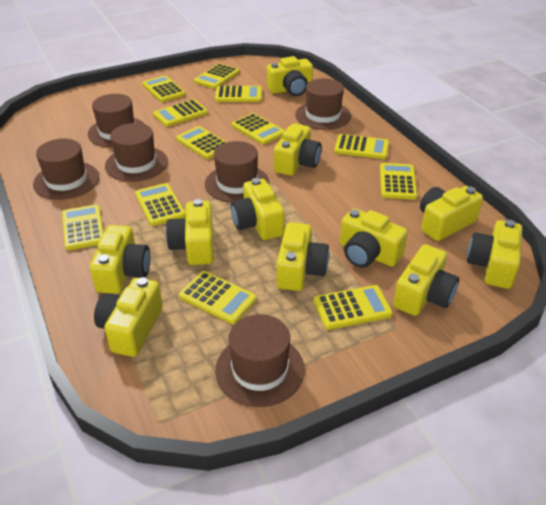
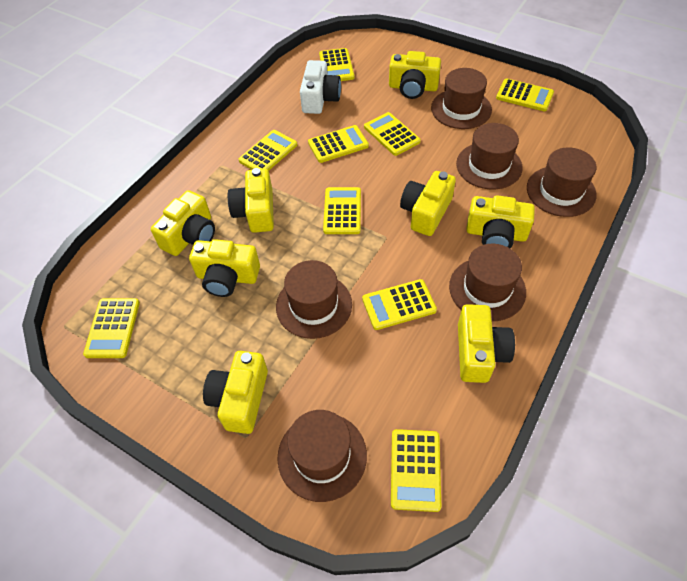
white camera: 0 -> 1
yellow calculator: 12 -> 9
yellow camera: 11 -> 8

